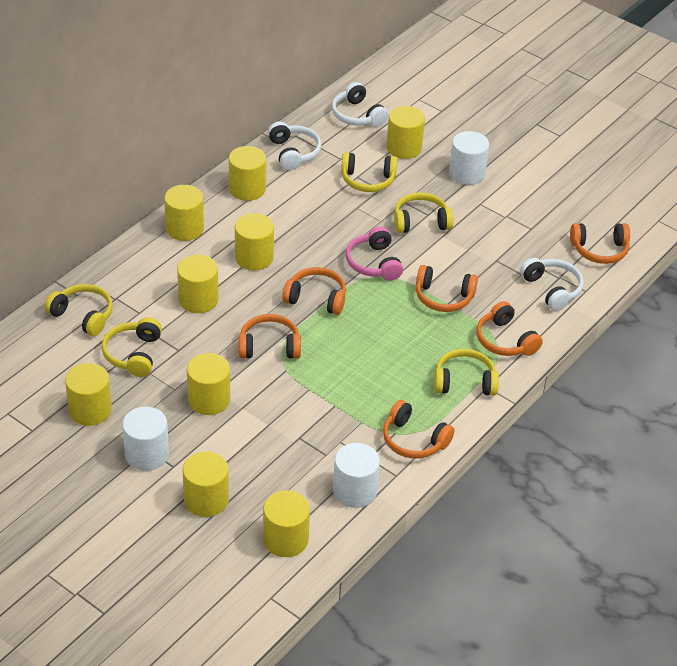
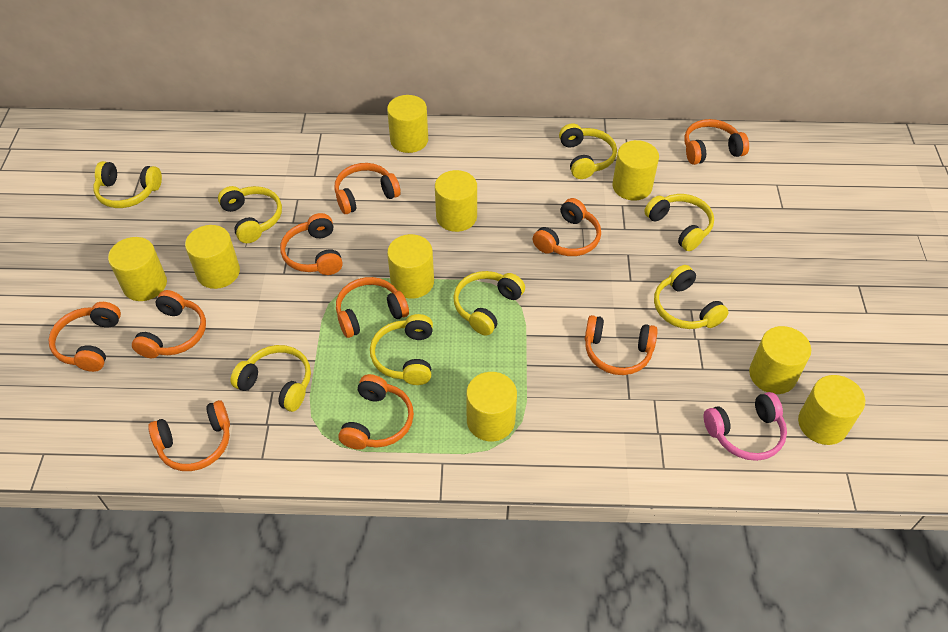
orange headphones: 6 -> 10
white cylinder: 3 -> 0
white headphones: 3 -> 0
yellow headphones: 5 -> 8

